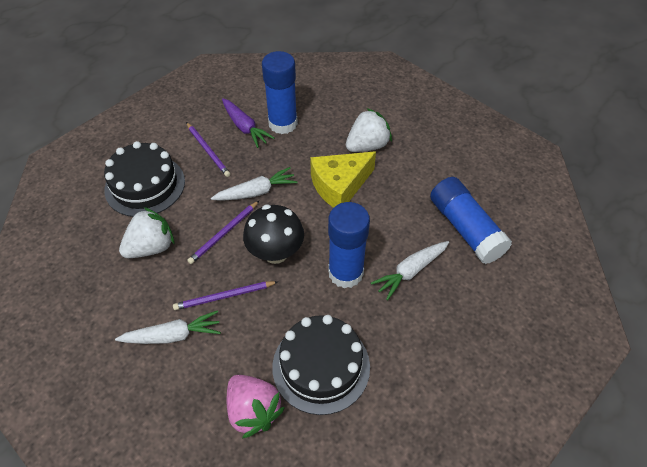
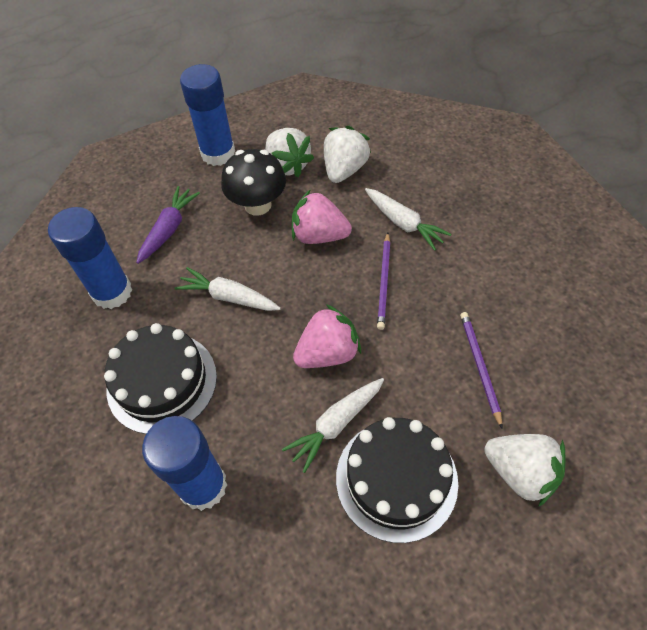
pink strawberry: 1 -> 2
purple pencil: 3 -> 2
white strawberry: 2 -> 3
yellow cheese: 1 -> 0

